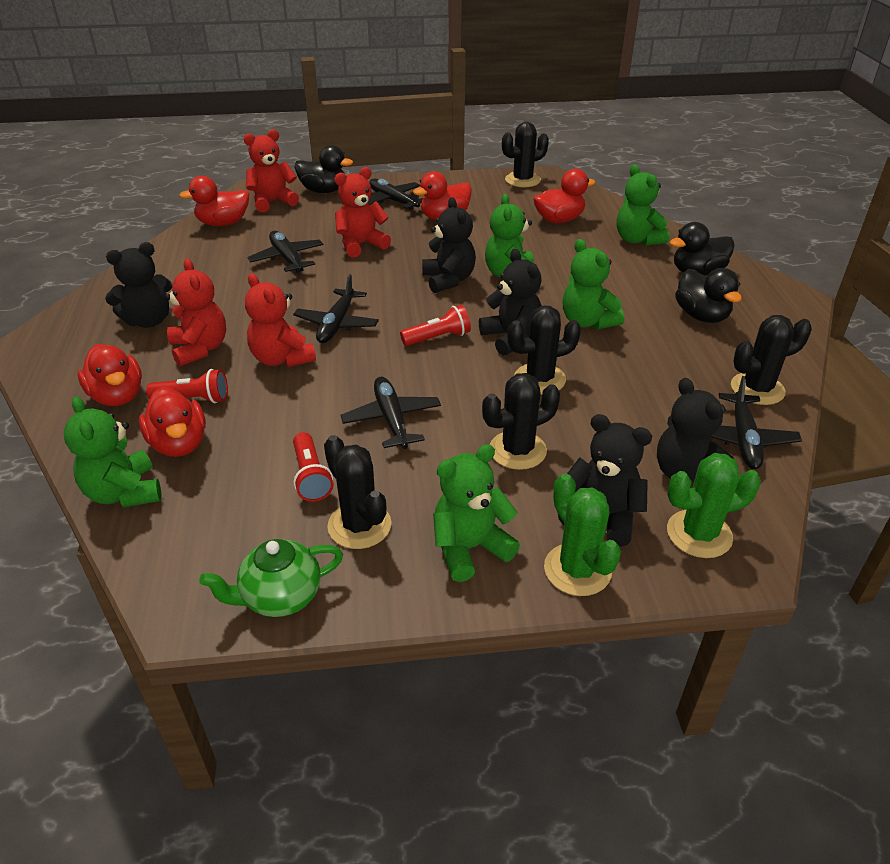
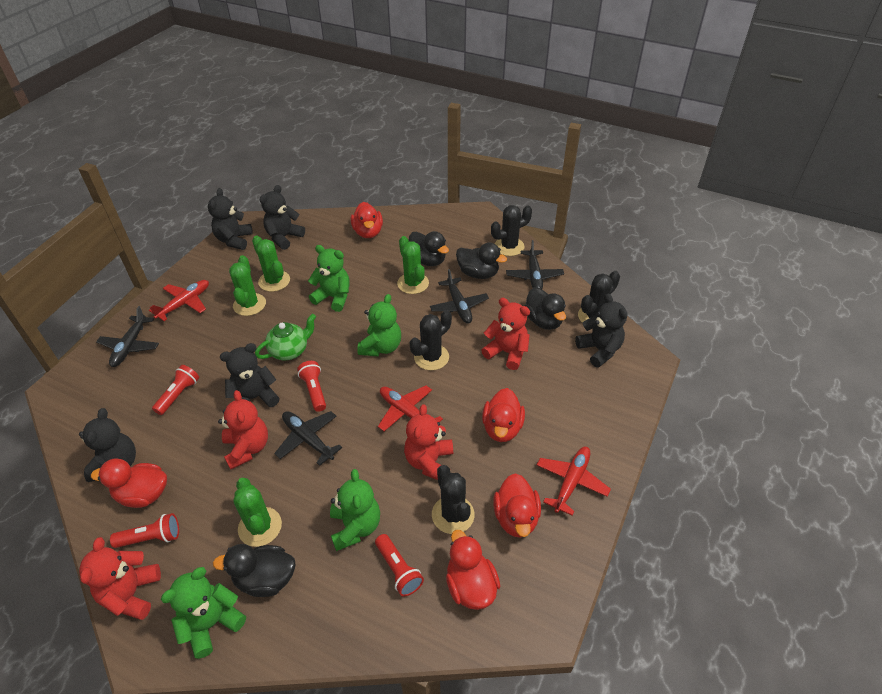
black cactus: 5 -> 4
black duck: 3 -> 4
black plane: 5 -> 4
green cactus: 2 -> 4
green teddy bear: 5 -> 4
red flashlight: 3 -> 4
red plane: 0 -> 3

